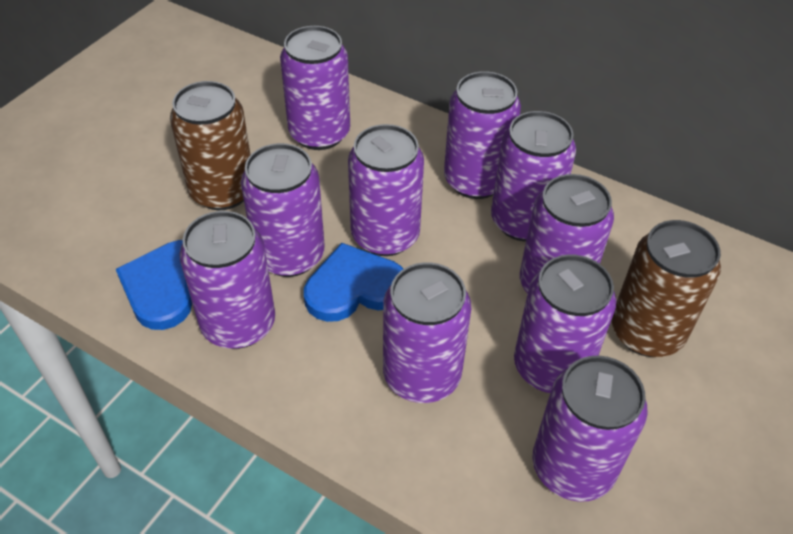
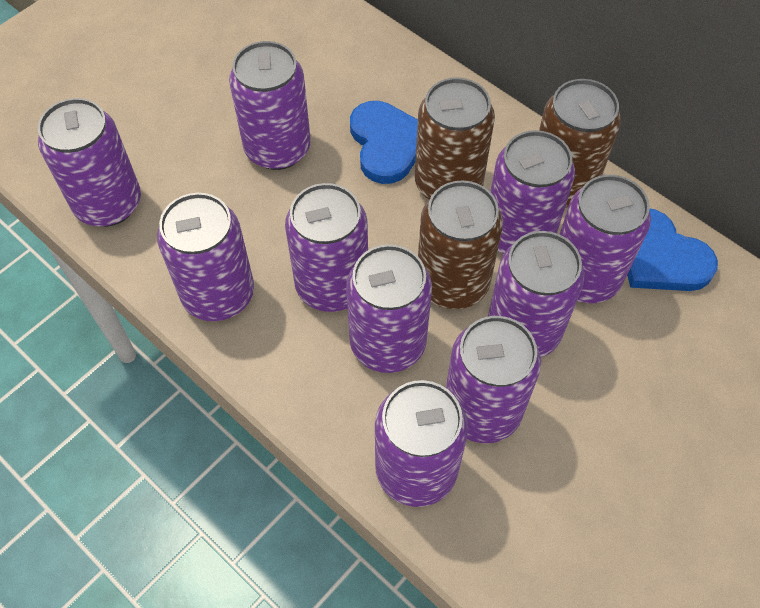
brown can: 2 -> 3

